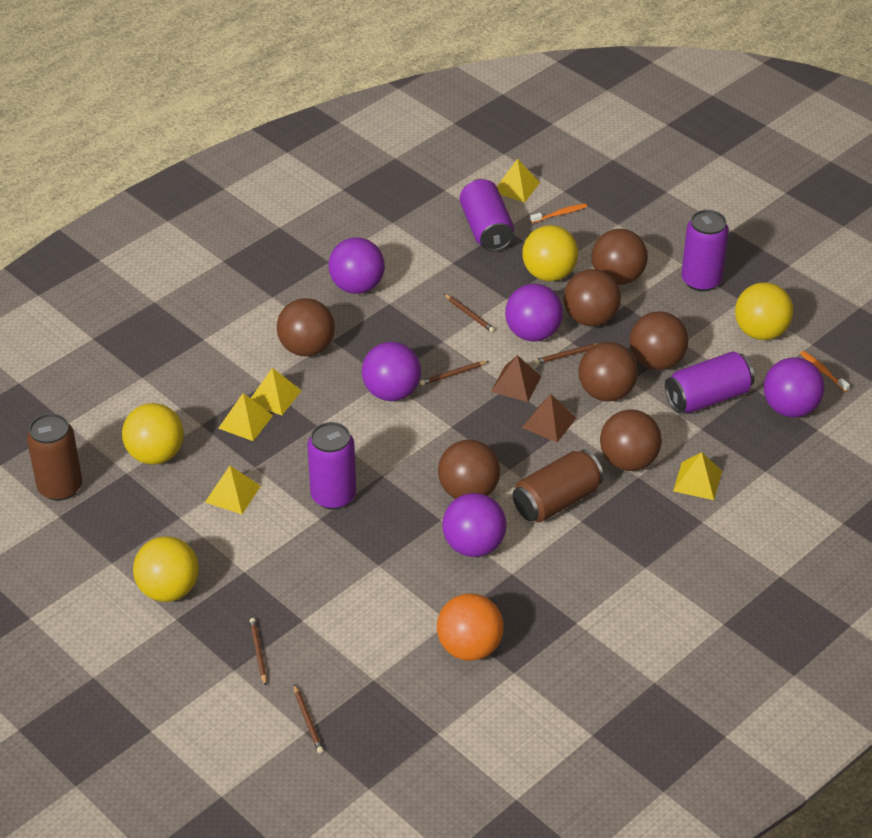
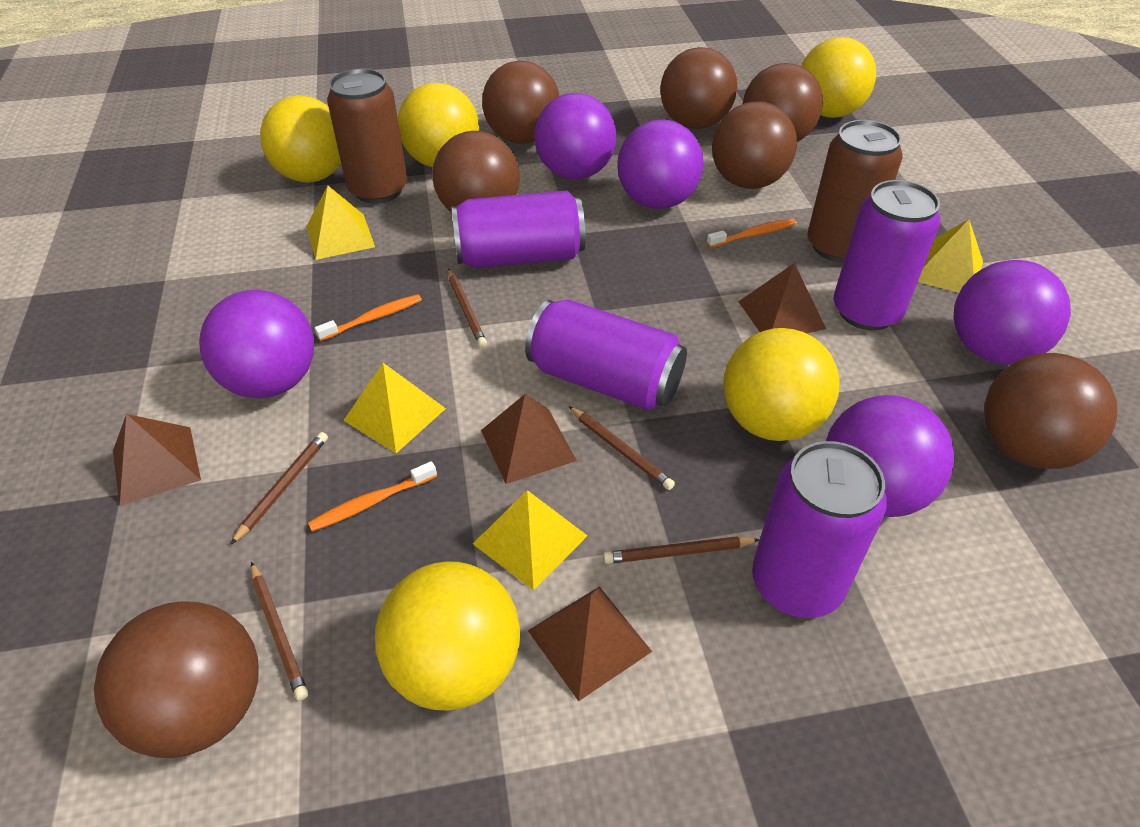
brown pyramid: 2 -> 4
orange ball: 1 -> 0
orange toothbrush: 2 -> 3
yellow ball: 4 -> 5
yellow pyramid: 5 -> 4

